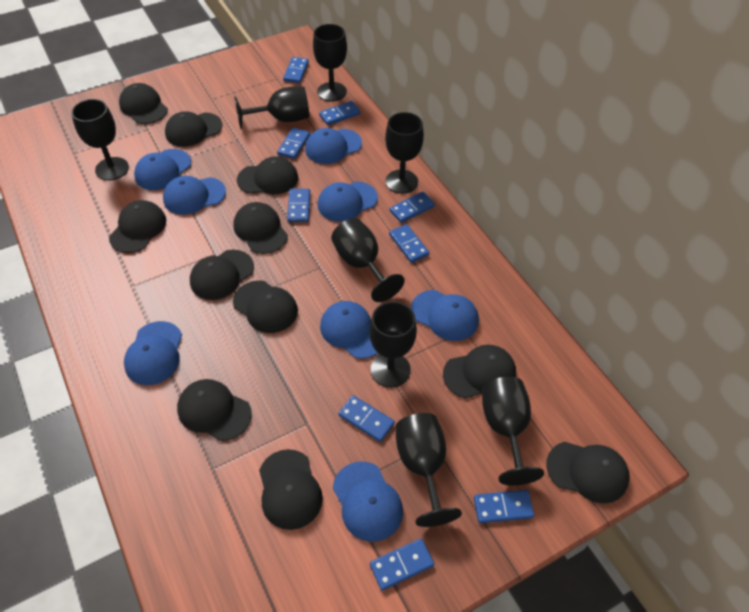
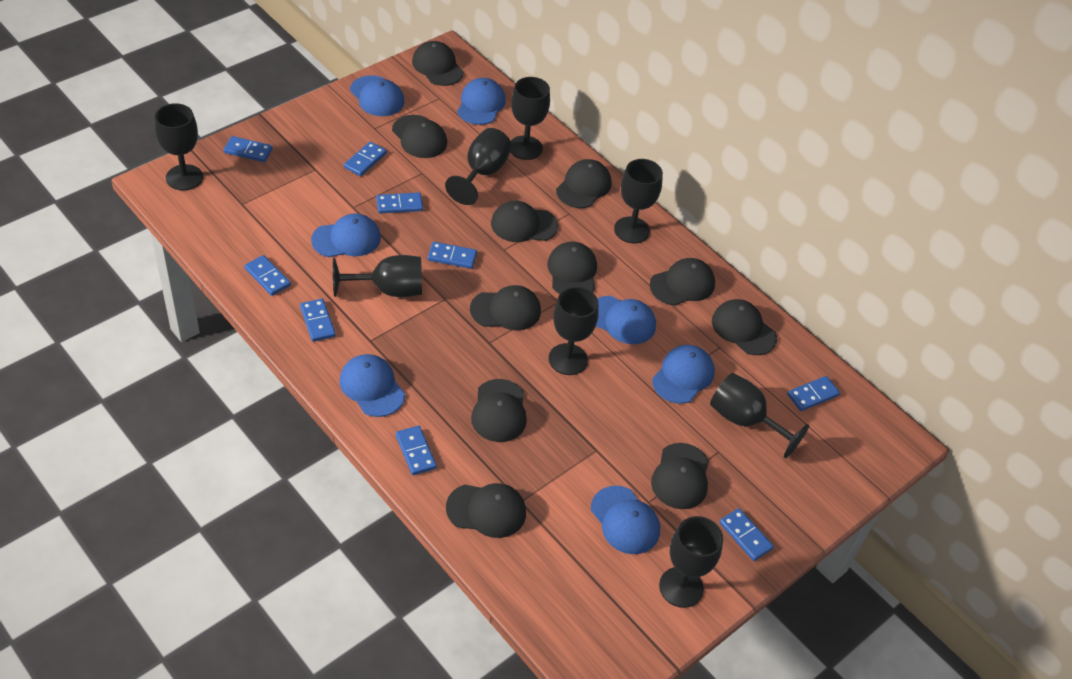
blue cap: 8 -> 7

